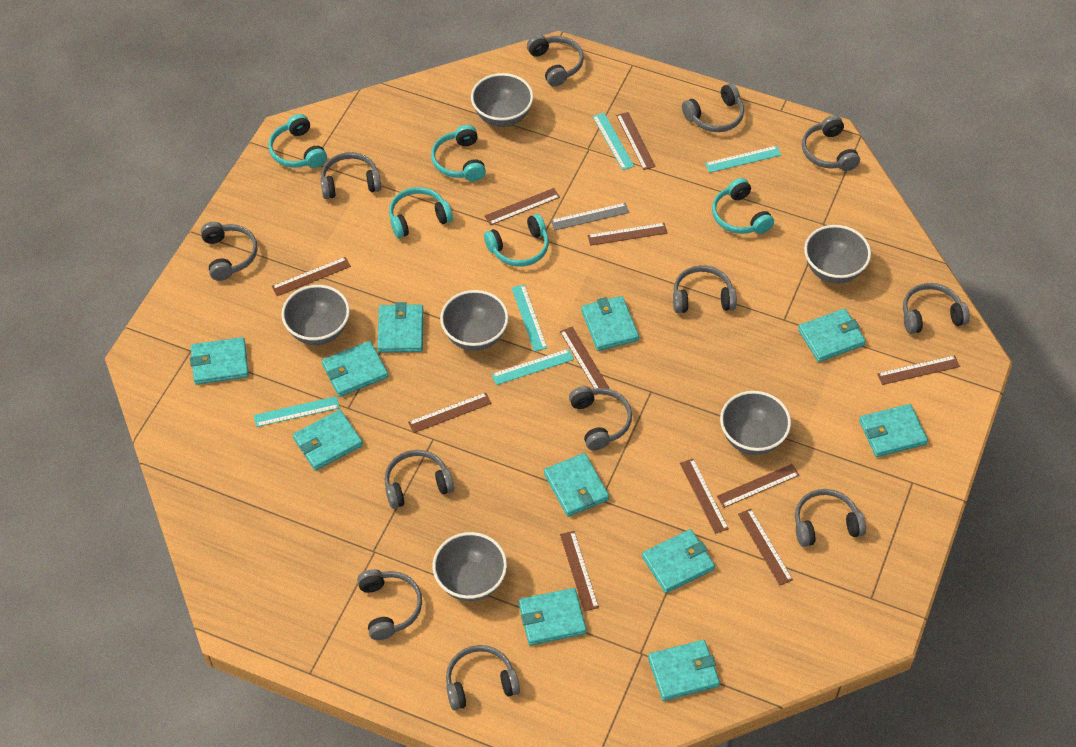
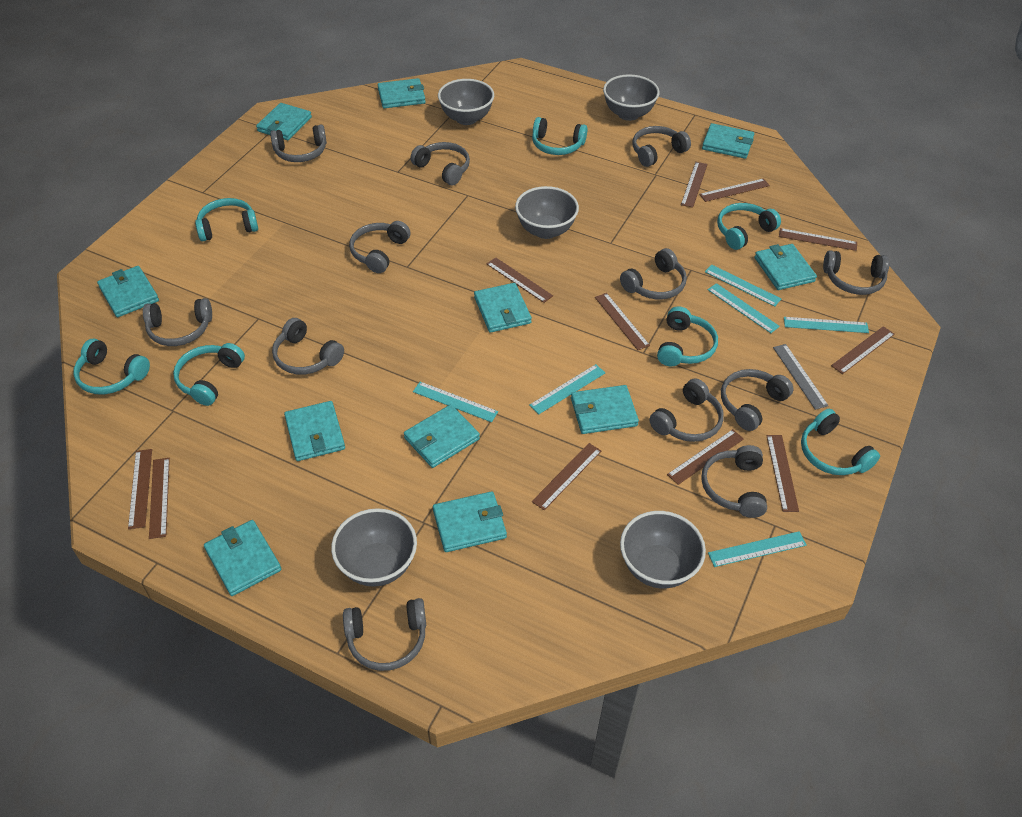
grey bowl: 6 -> 5
turquoise headphones: 5 -> 7
turquoise ruler: 5 -> 6

